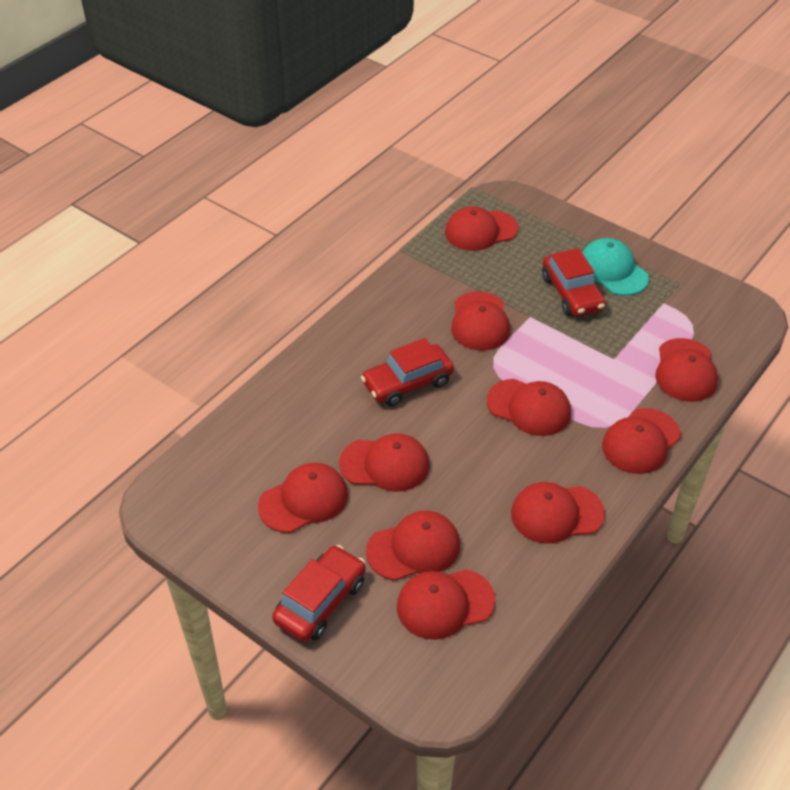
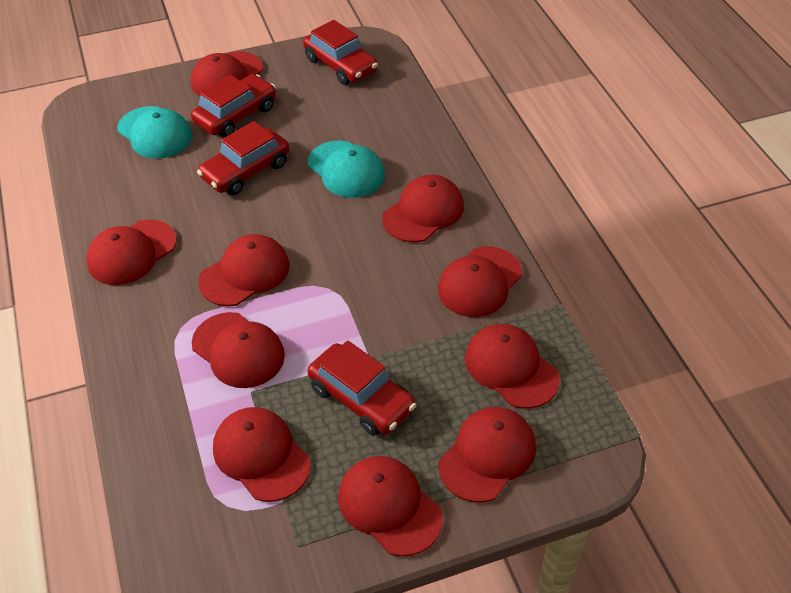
red car: 3 -> 4
turquoise cap: 1 -> 2

